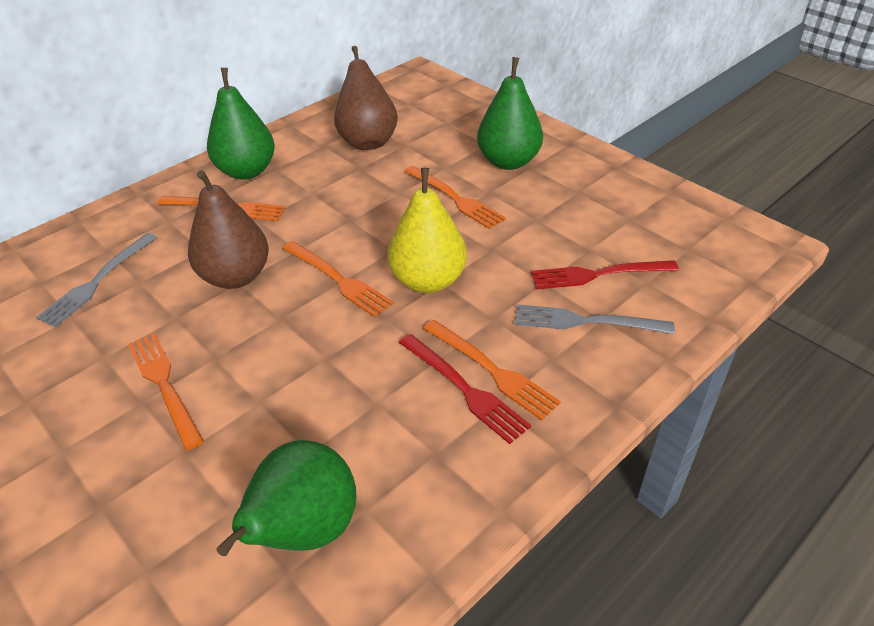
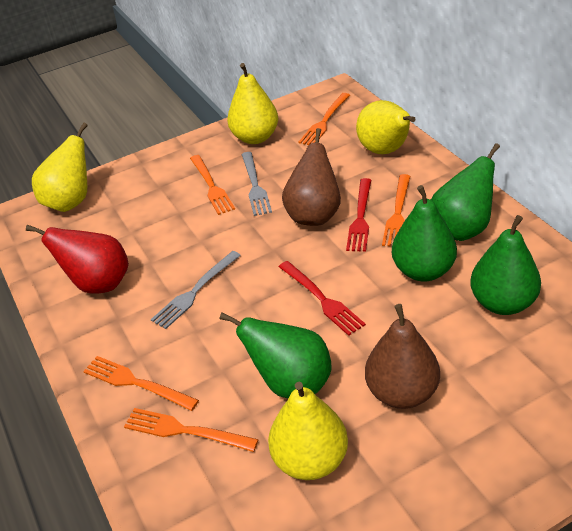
green pear: 3 -> 4
red pear: 0 -> 1
yellow pear: 1 -> 4

